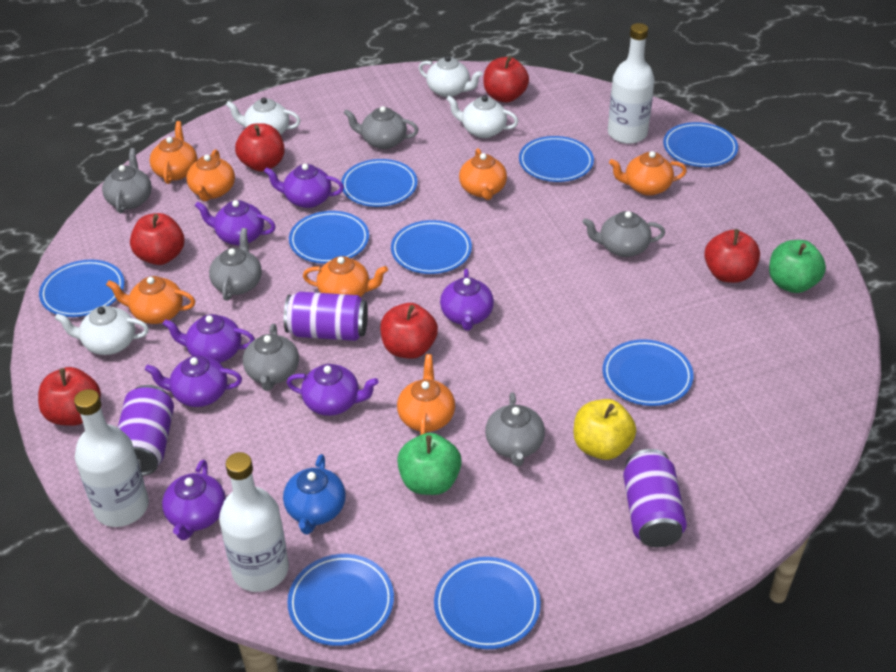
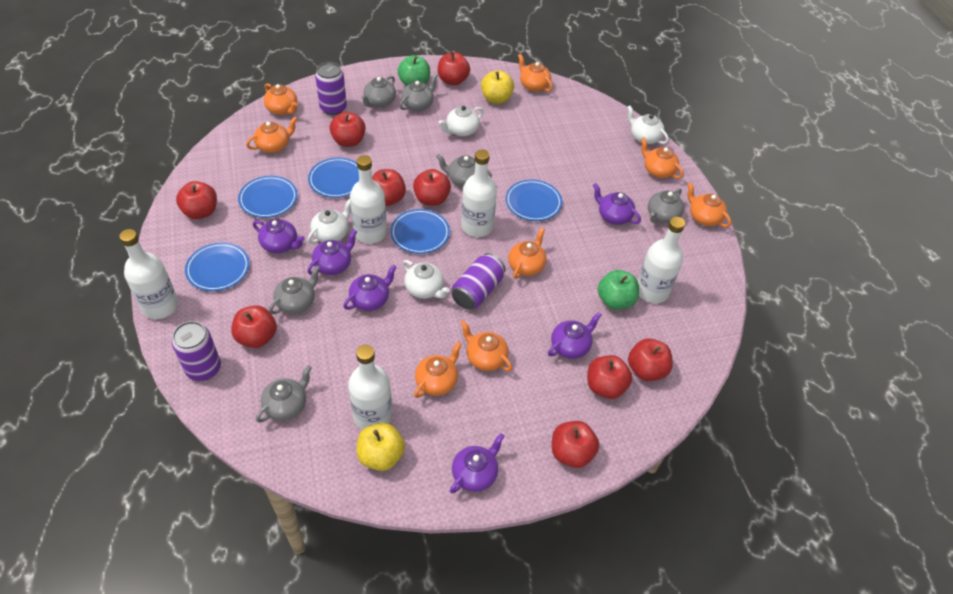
blue plate: 9 -> 5
blue teapot: 1 -> 0
orange teapot: 7 -> 8
purple teapot: 7 -> 6
red apple: 6 -> 9
white bottle: 3 -> 5
yellow apple: 1 -> 2

